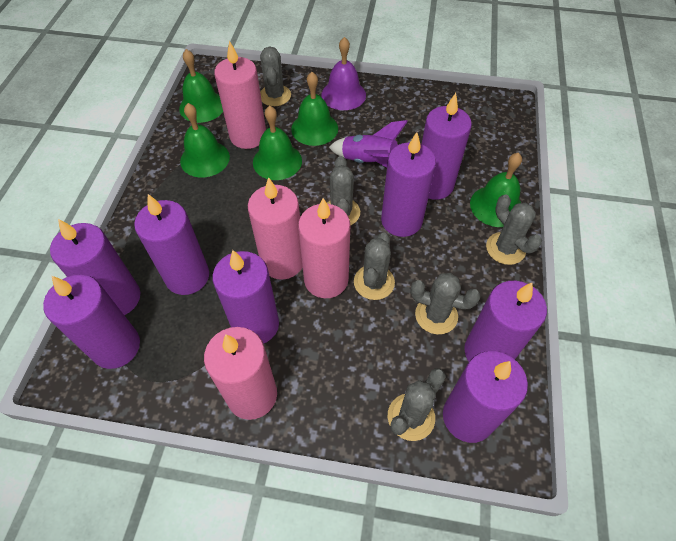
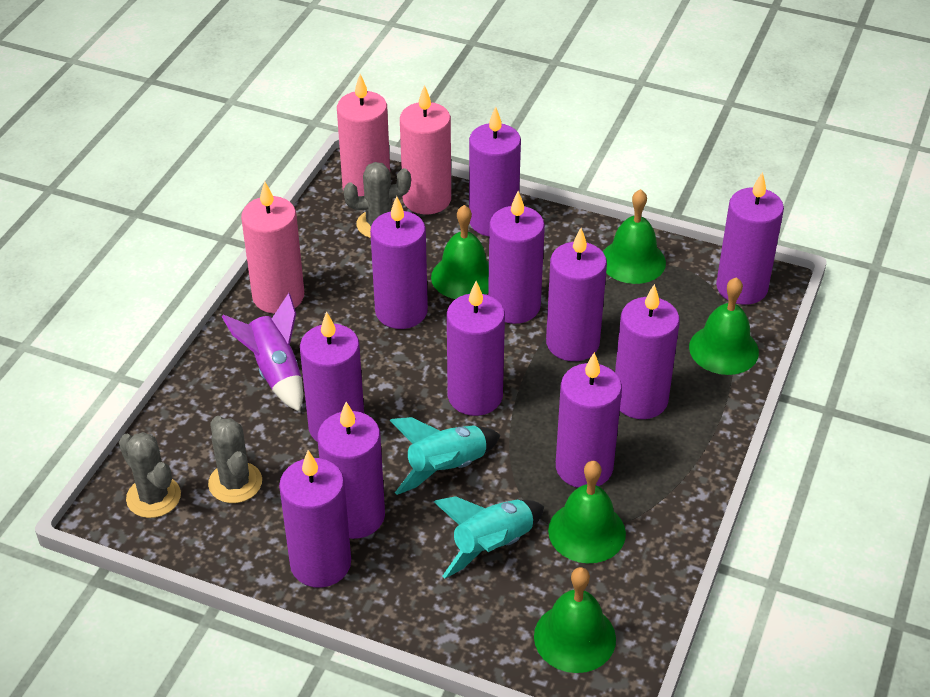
grey cactus: 6 -> 3
pink candle: 4 -> 3
purple bell: 1 -> 0
purple candle: 8 -> 11
turquoise rocket: 0 -> 2

